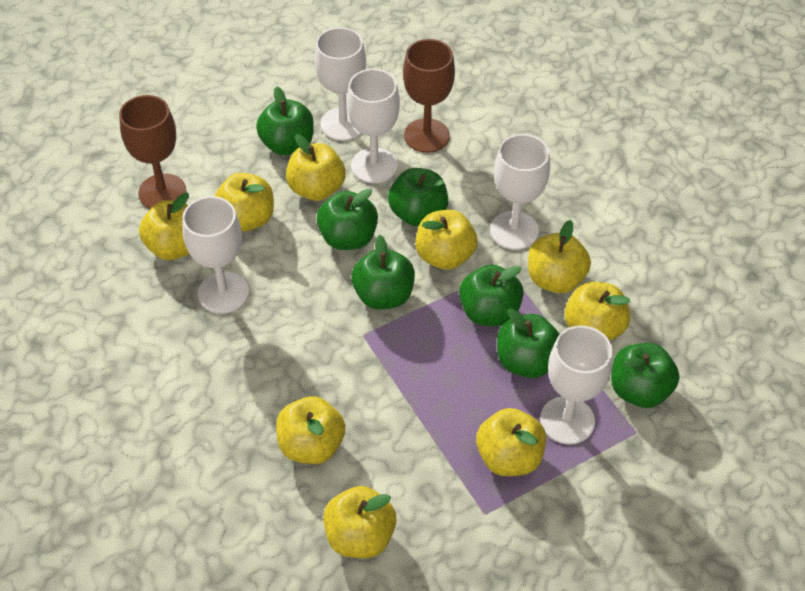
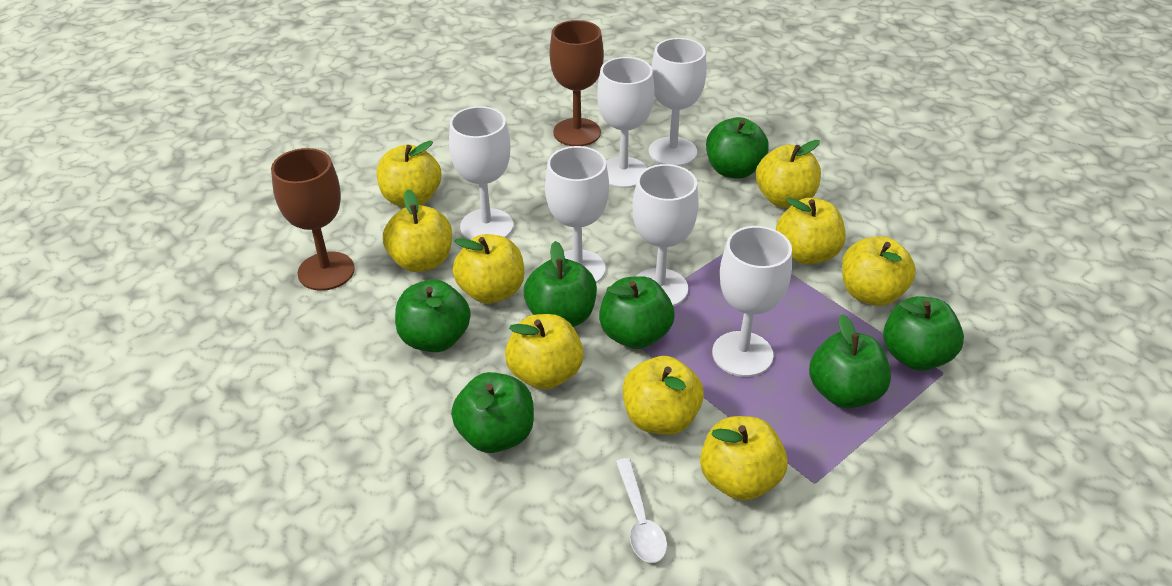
white goblet: 5 -> 6
white spoon: 0 -> 1

